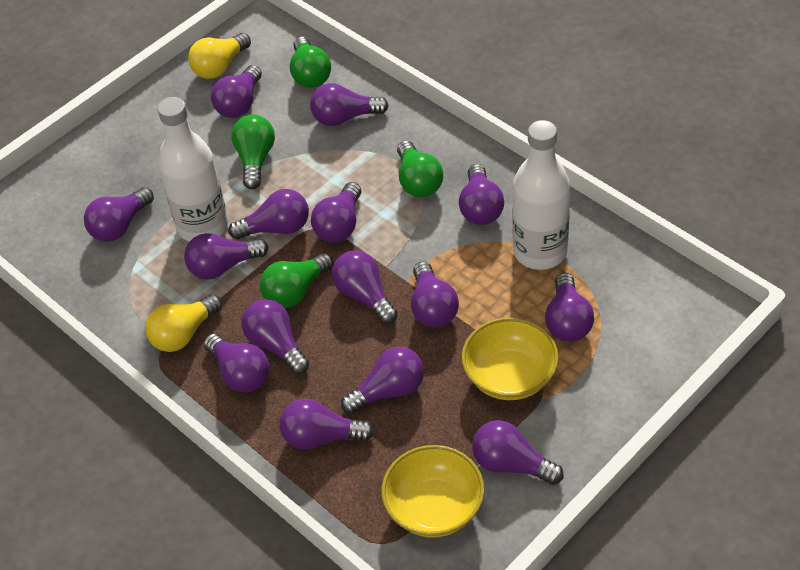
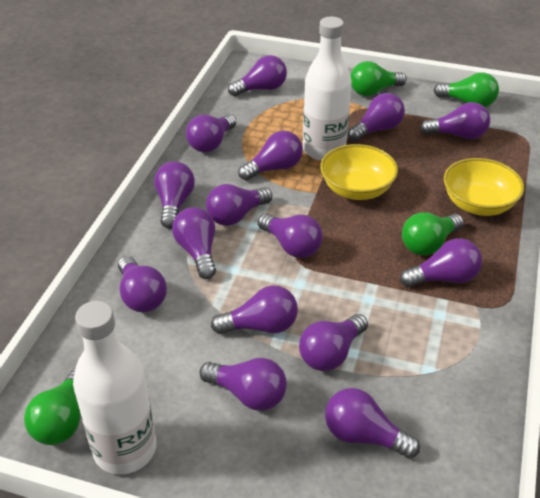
yellow light bulb: 2 -> 0

